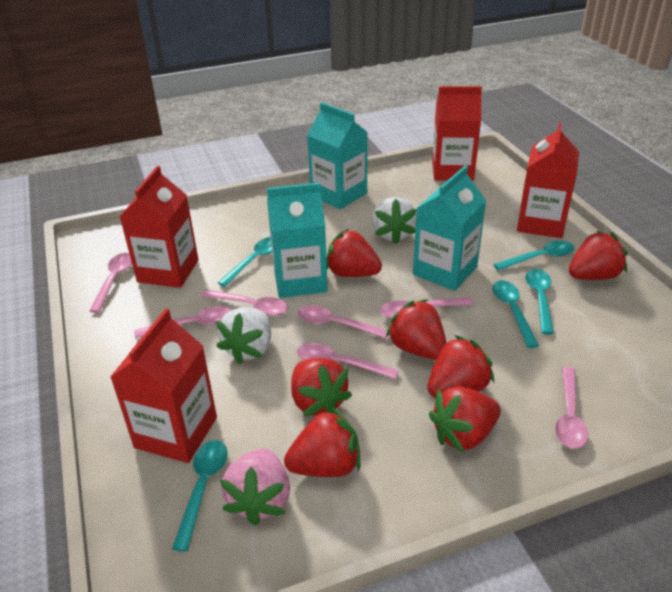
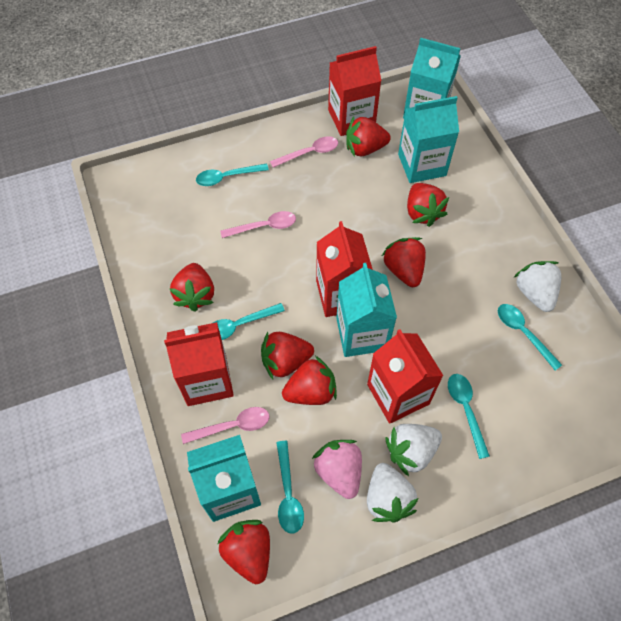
pink spoon: 7 -> 3
turquoise carton: 3 -> 4
white strawberry: 2 -> 3

